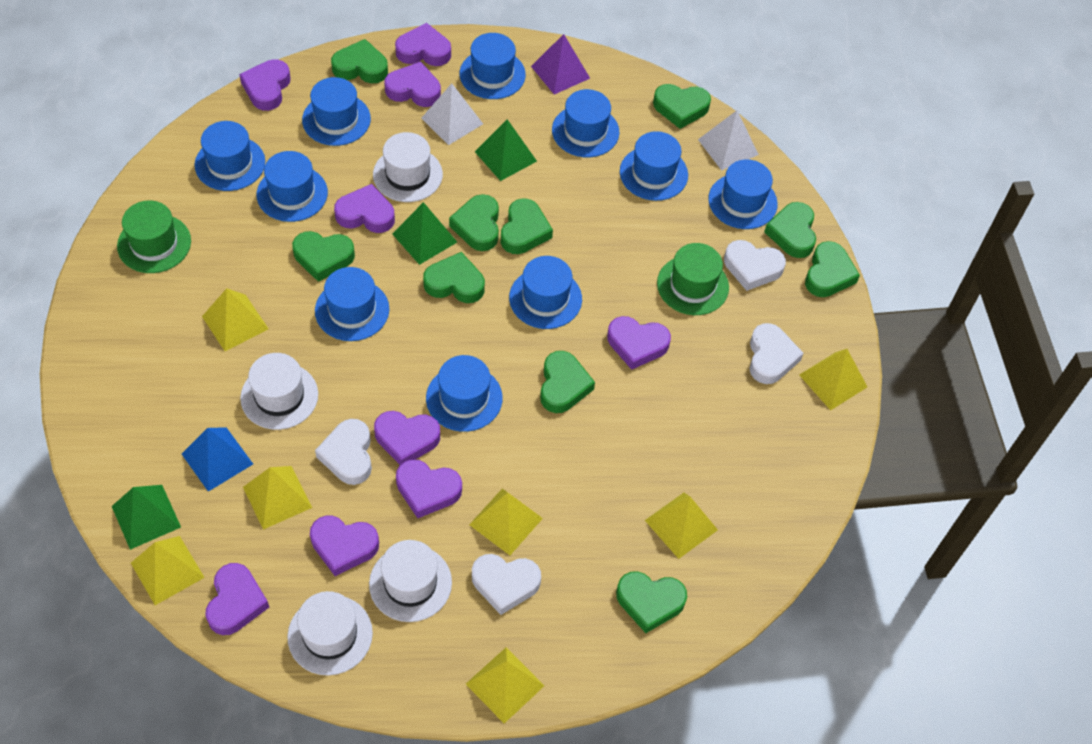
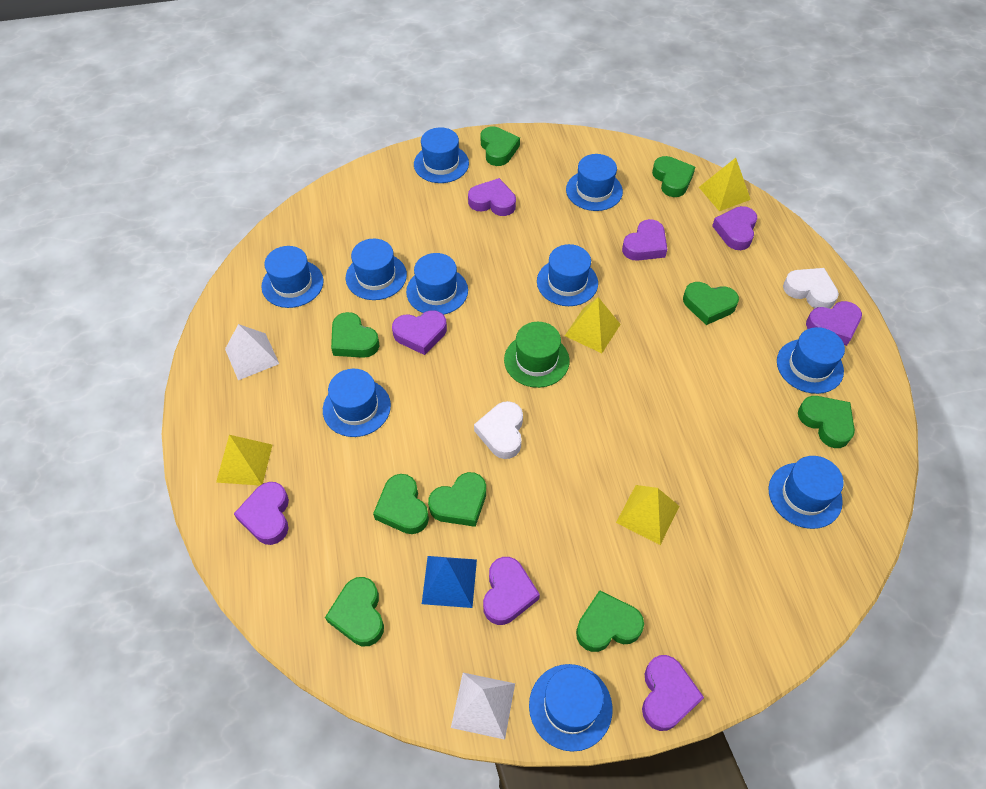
green hat: 2 -> 1
green heart: 10 -> 9
green pyramid: 3 -> 0
purple heart: 9 -> 8
purple pyramid: 1 -> 0
white hat: 4 -> 0
white heart: 4 -> 2
yellow pyramid: 7 -> 4

